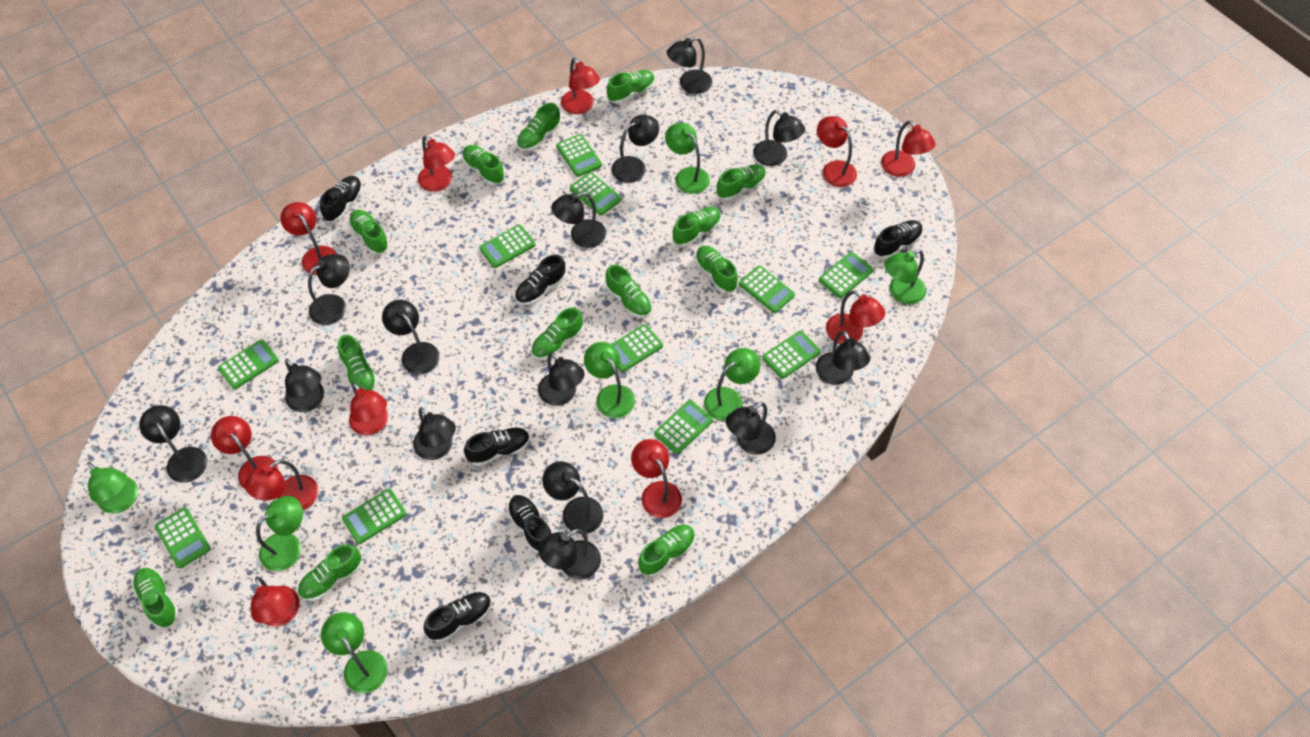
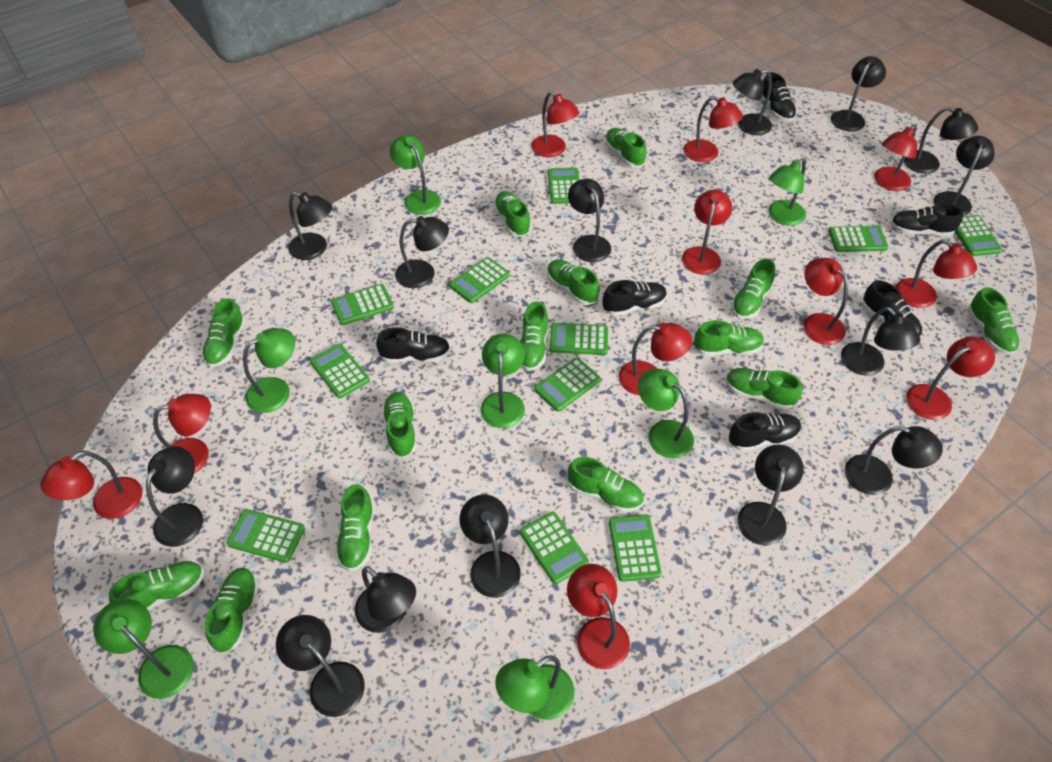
green shoe: 13 -> 14

